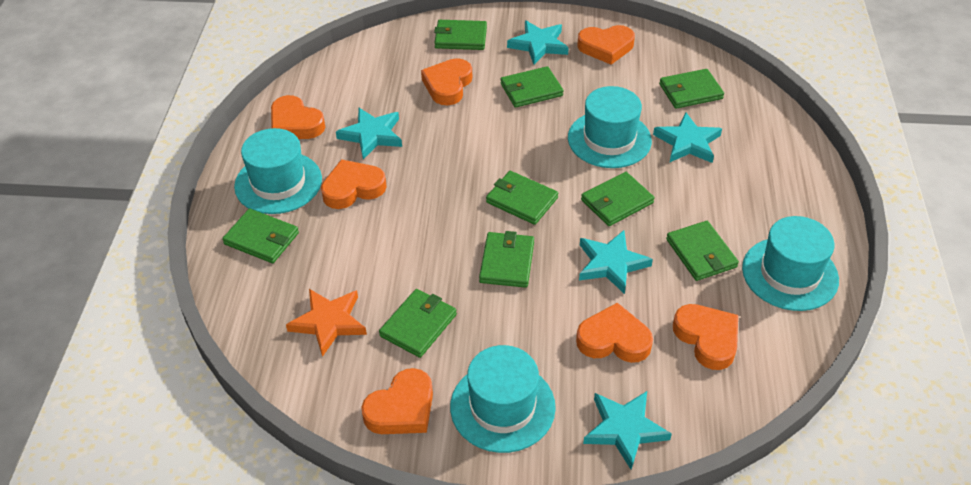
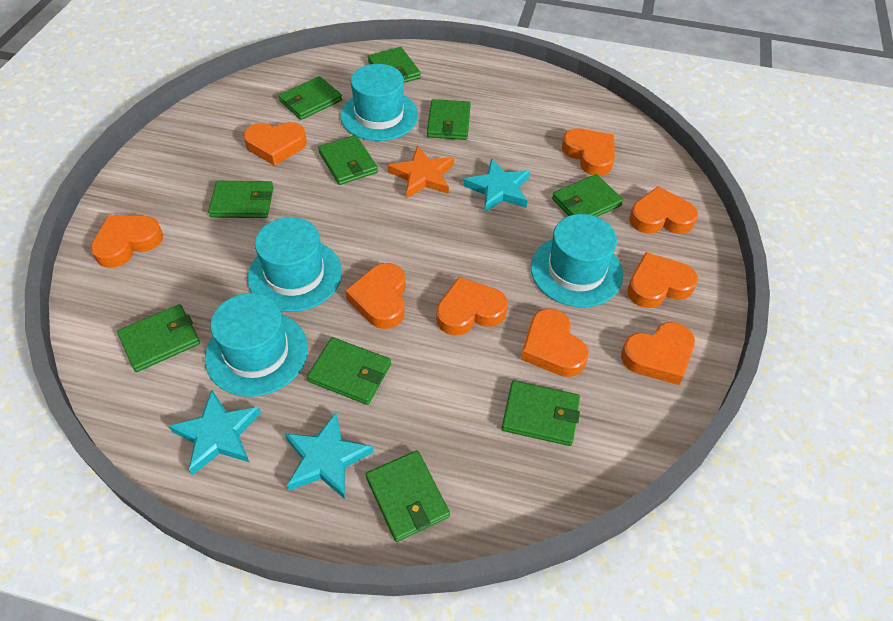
green wallet: 9 -> 10
orange heart: 7 -> 9
turquoise star: 5 -> 3

